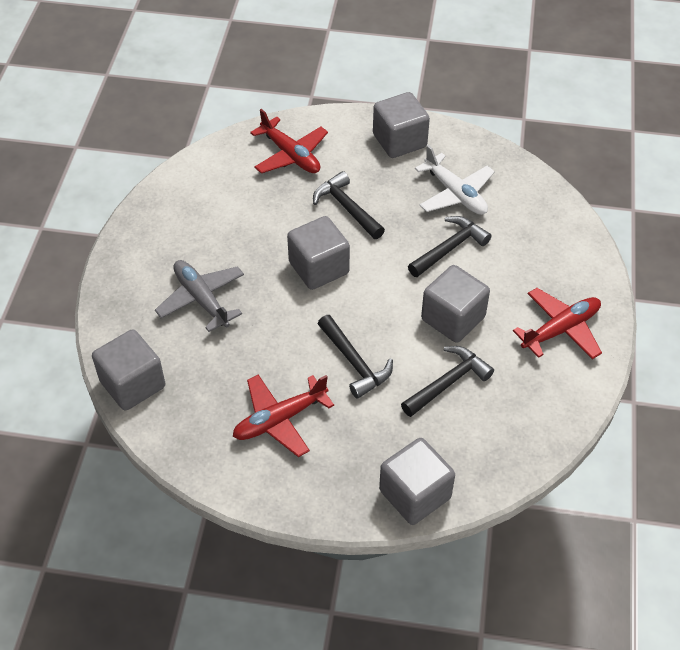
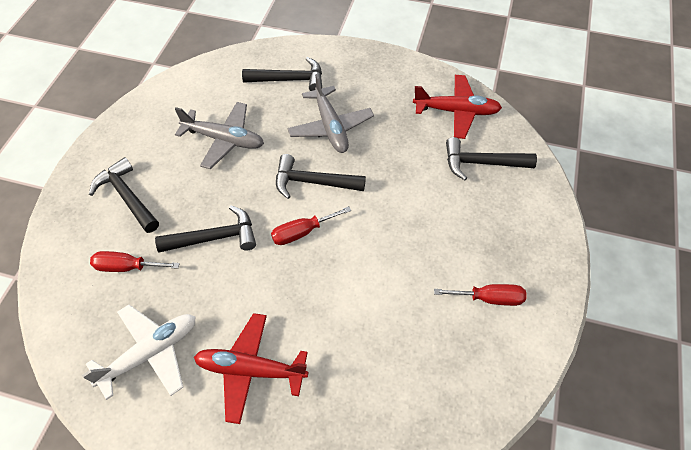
black hammer: 4 -> 5
grey cube: 5 -> 0
grey plane: 1 -> 2
red plane: 3 -> 2
red screwdriver: 0 -> 3

